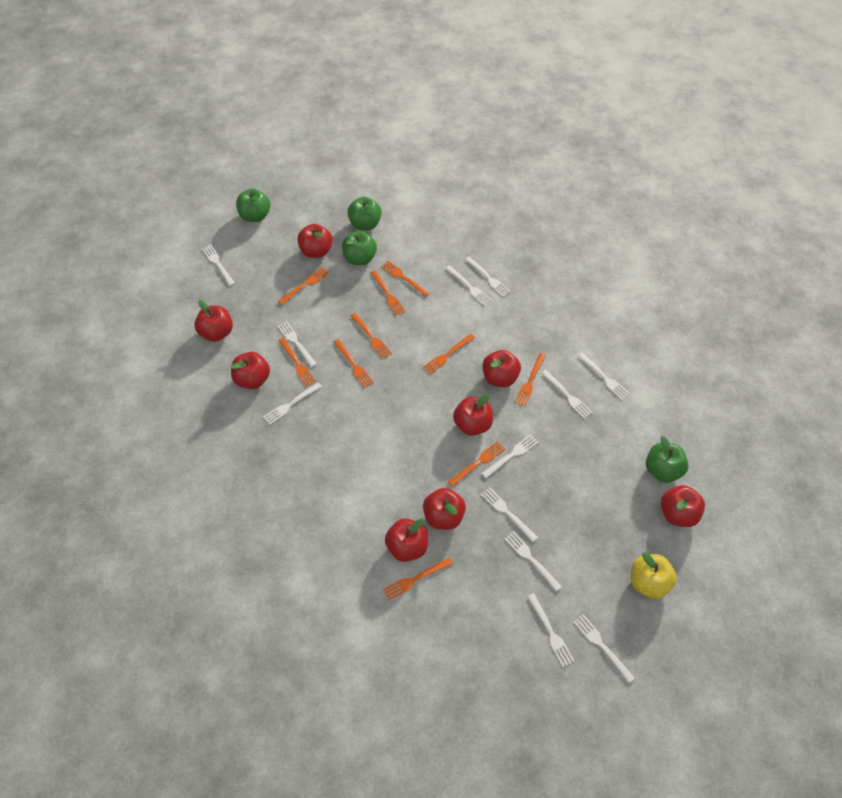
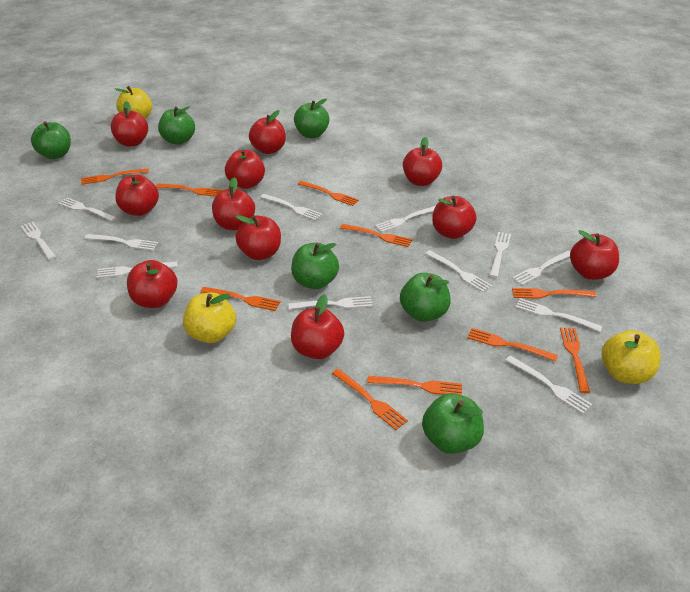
green apple: 4 -> 6
red apple: 8 -> 11
yellow apple: 1 -> 3

